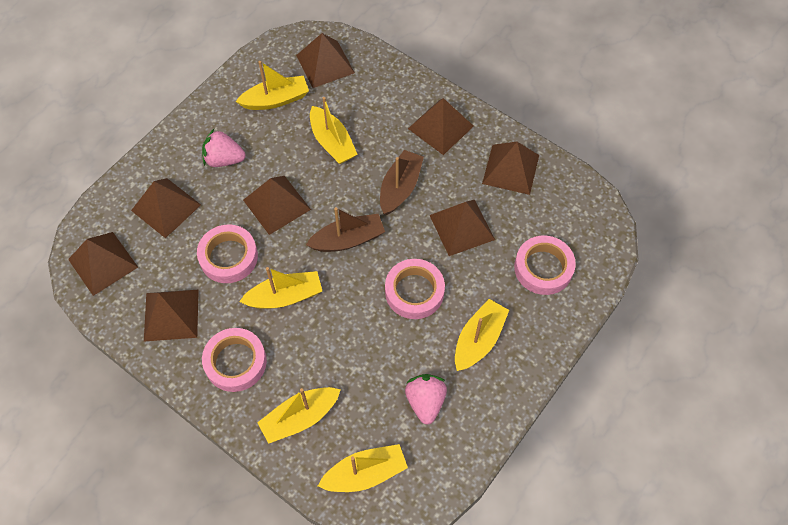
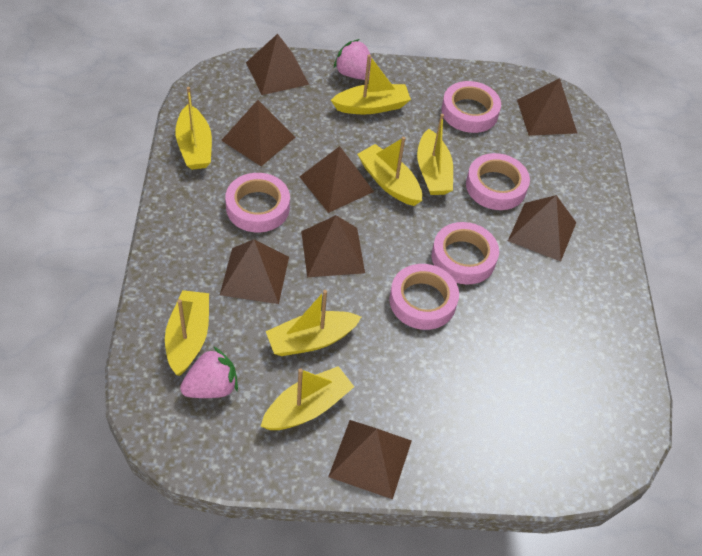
brown boat: 2 -> 0
pink tape: 4 -> 5
yellow boat: 6 -> 7

